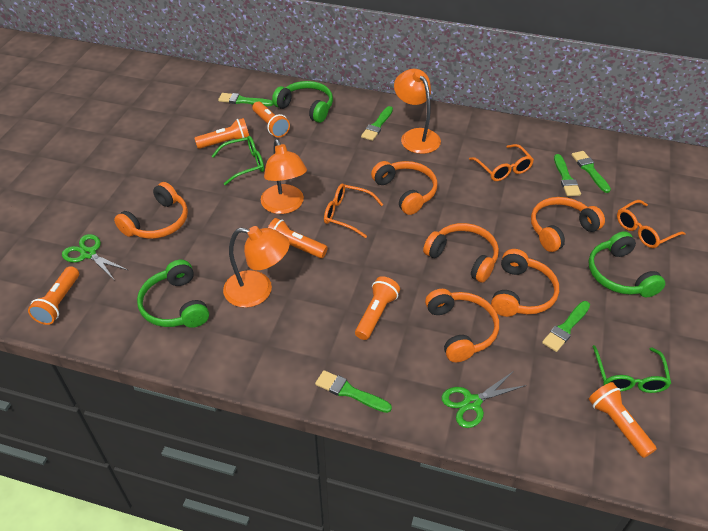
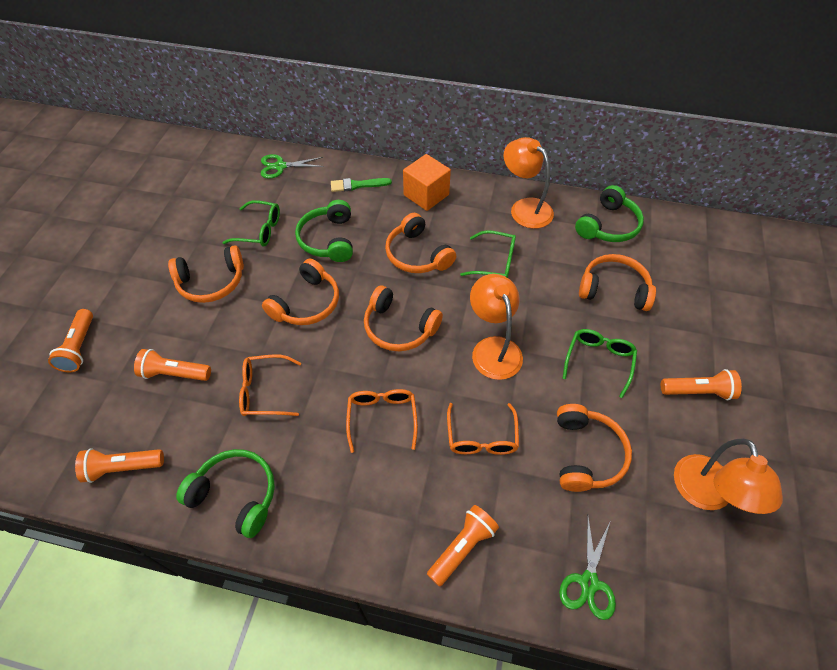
green brush: 6 -> 1
green glasses: 2 -> 3
orange cube: 0 -> 1
orange flashlight: 6 -> 5

